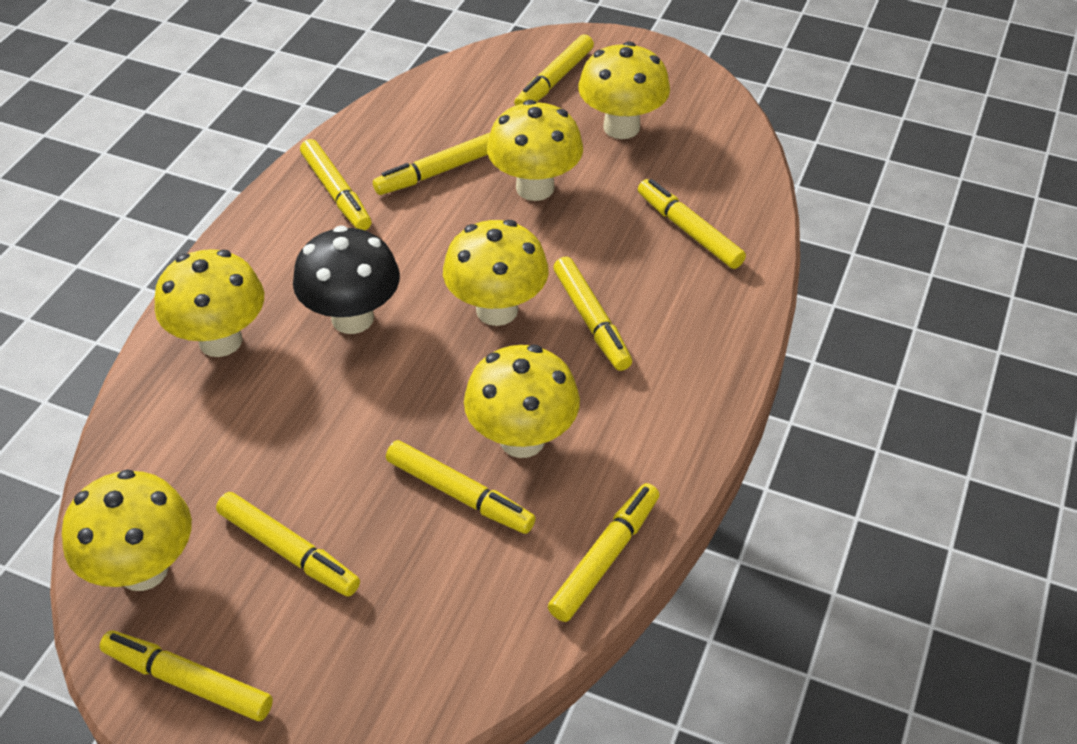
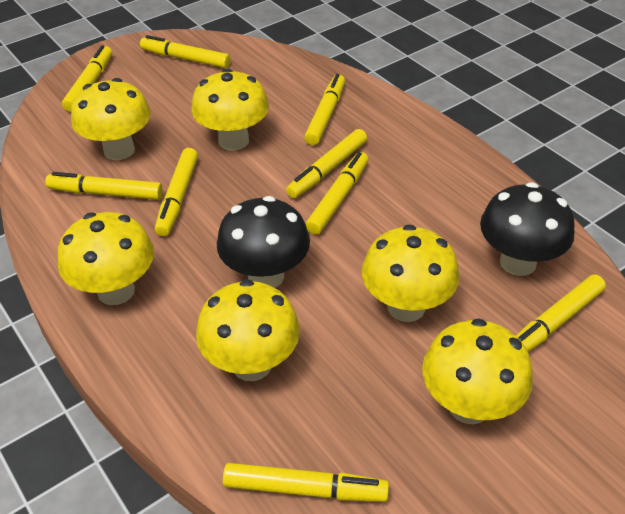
black mushroom: 1 -> 2

